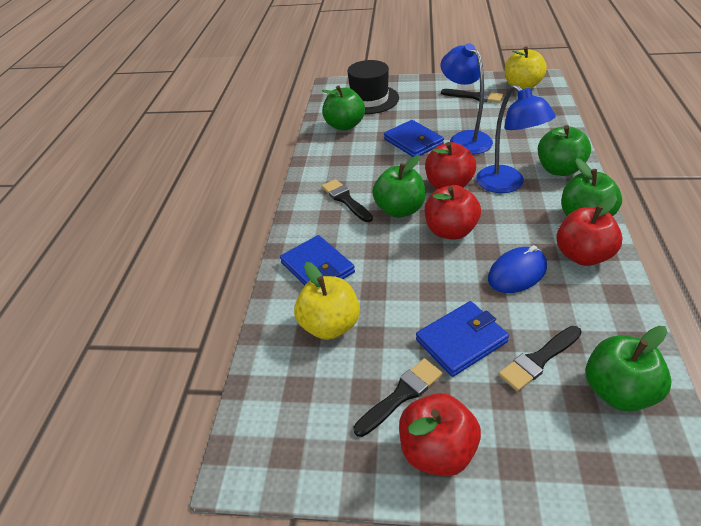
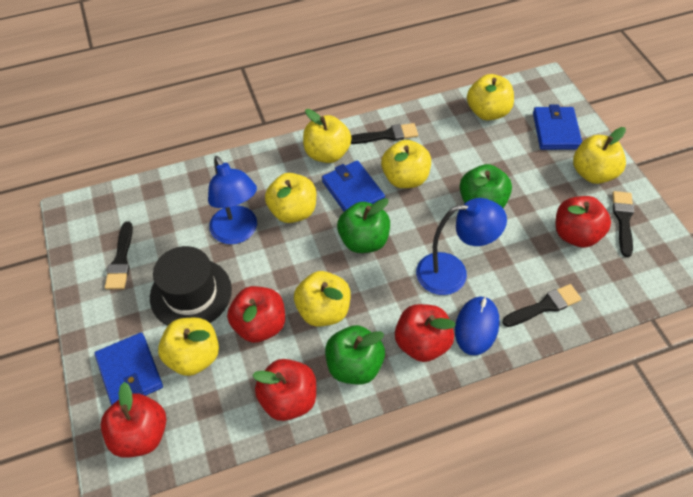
green apple: 5 -> 3
red apple: 4 -> 5
yellow apple: 2 -> 7

